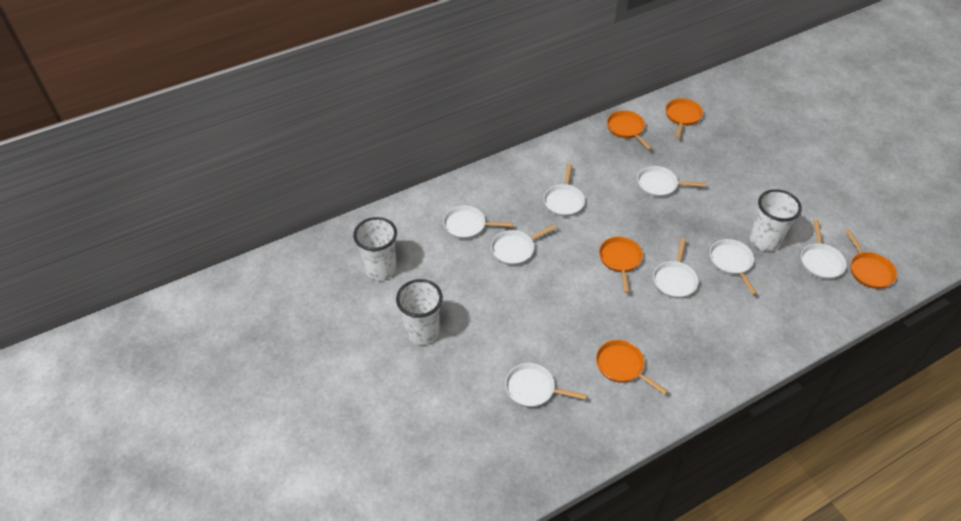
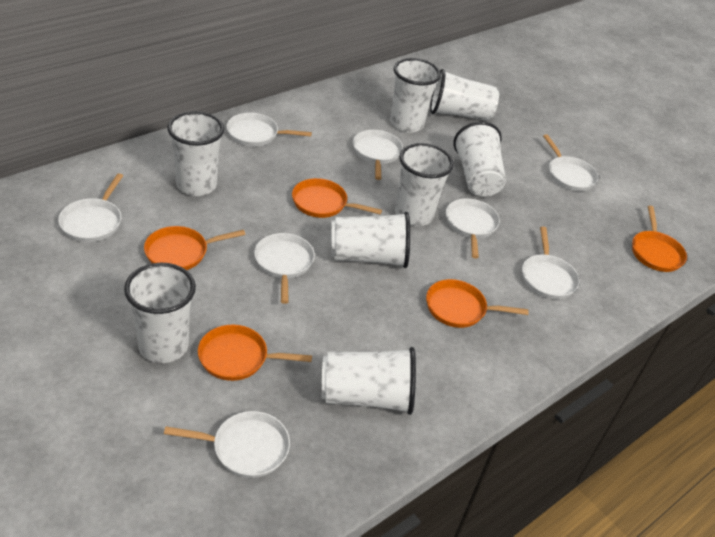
white cup: 3 -> 8

